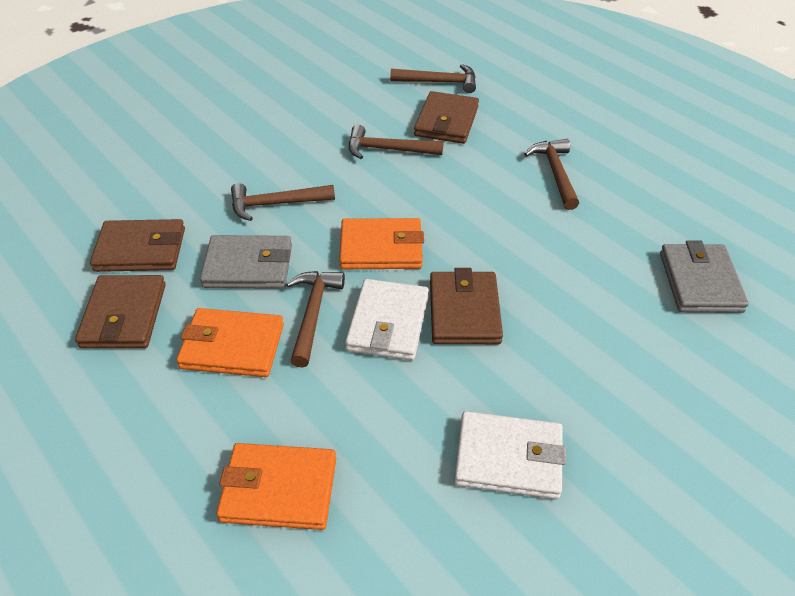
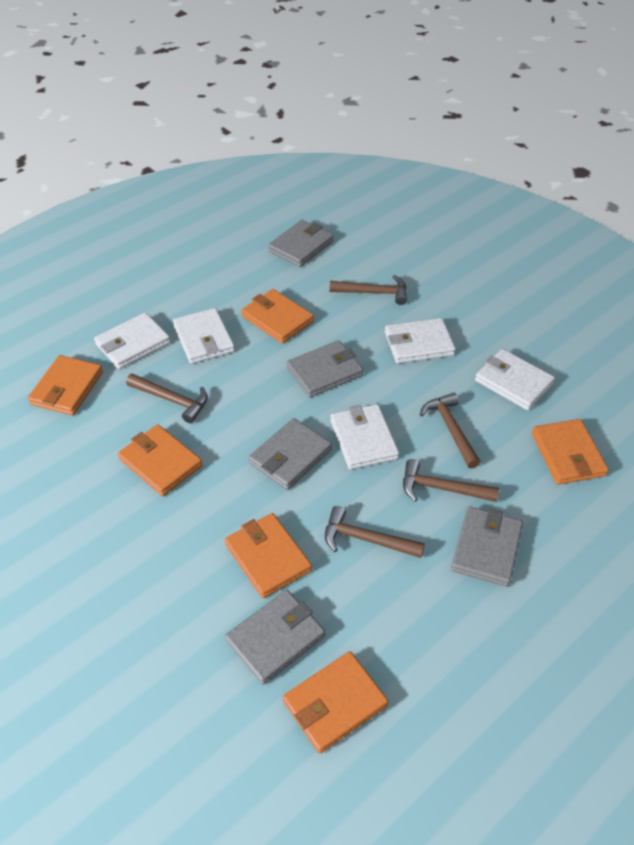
brown wallet: 4 -> 0
grey wallet: 2 -> 5
orange wallet: 3 -> 6
white wallet: 2 -> 5

